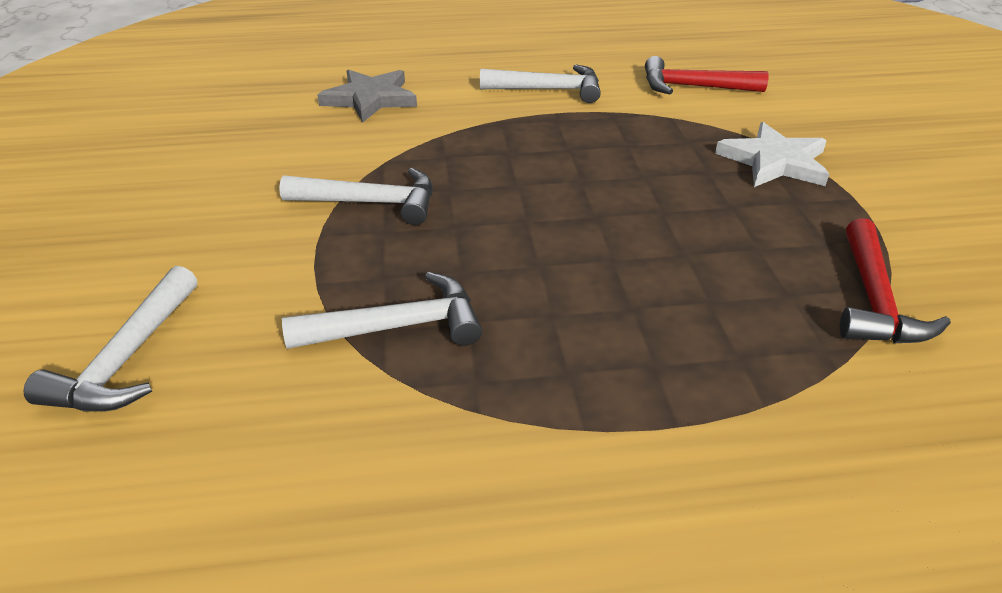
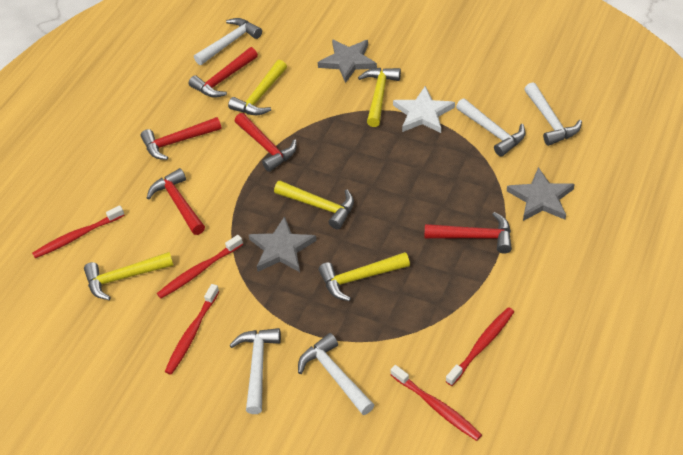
grey star: 1 -> 3
red hammer: 2 -> 5
red toothbrush: 0 -> 5
white hammer: 4 -> 5
yellow hammer: 0 -> 5

